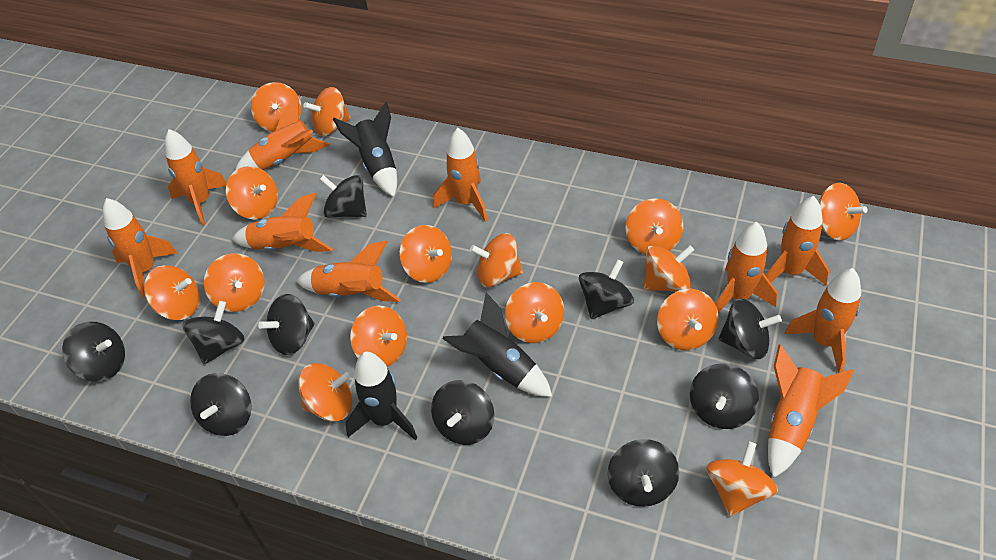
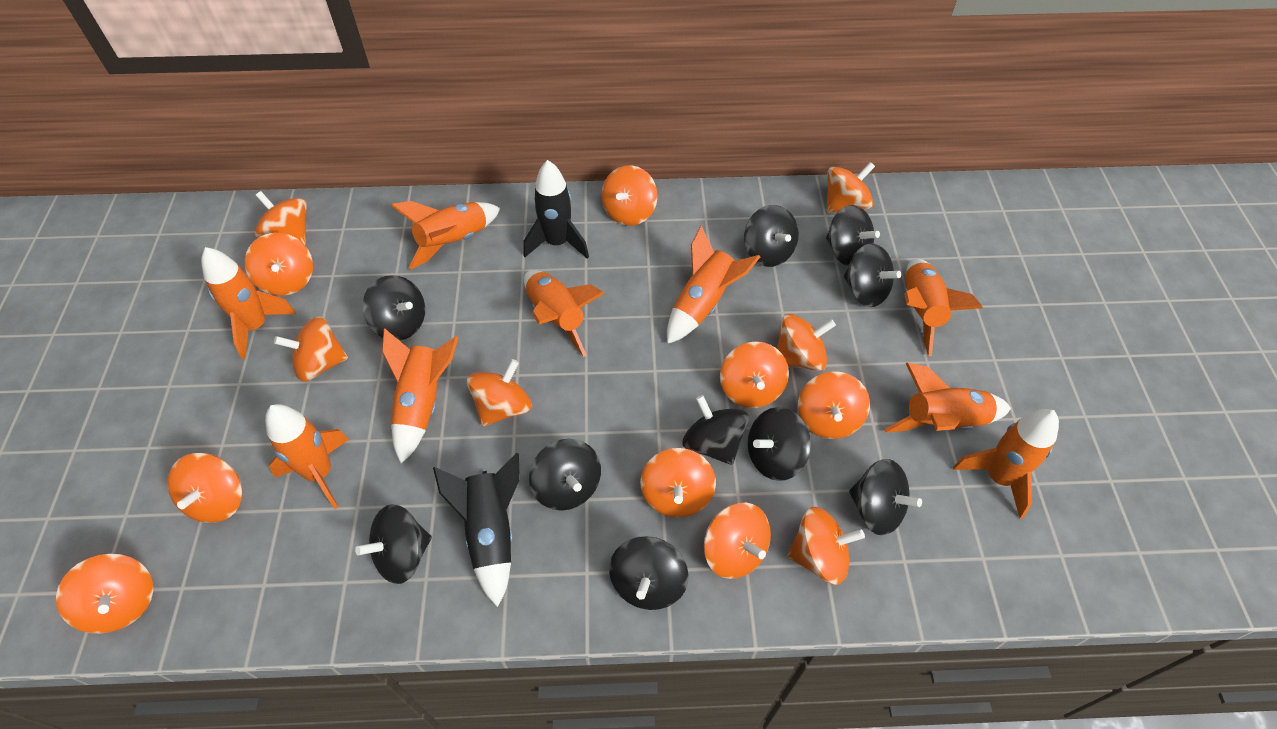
black rocket: 3 -> 2
orange rocket: 10 -> 9
orange spinning top: 15 -> 14

